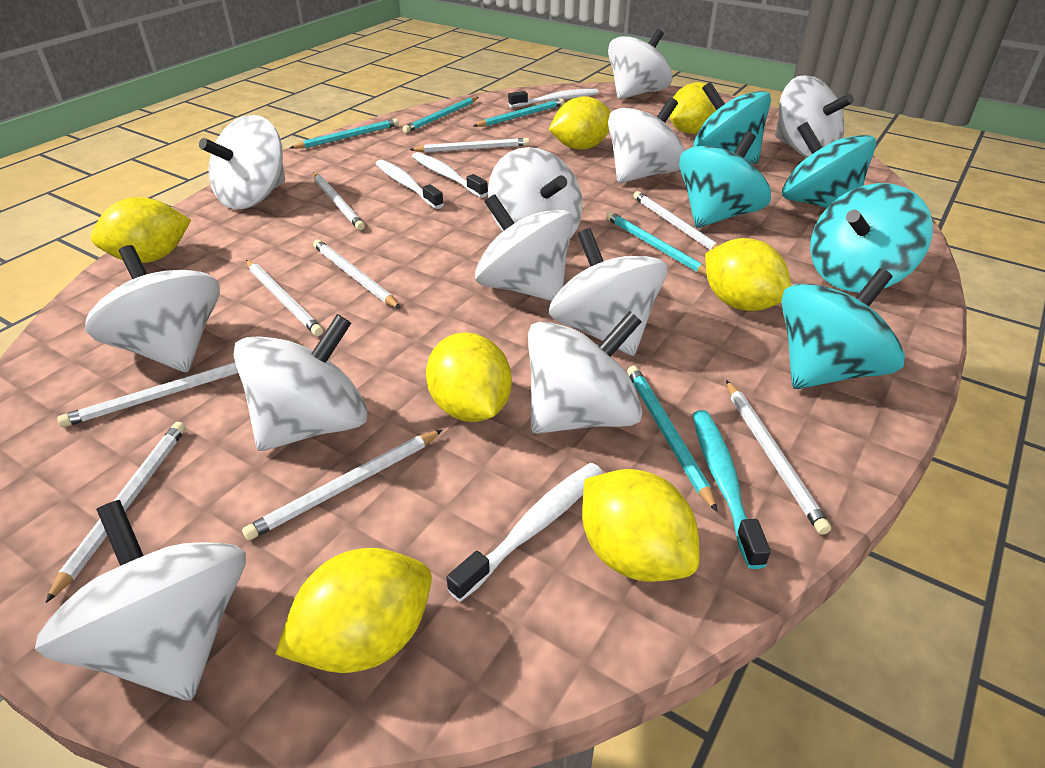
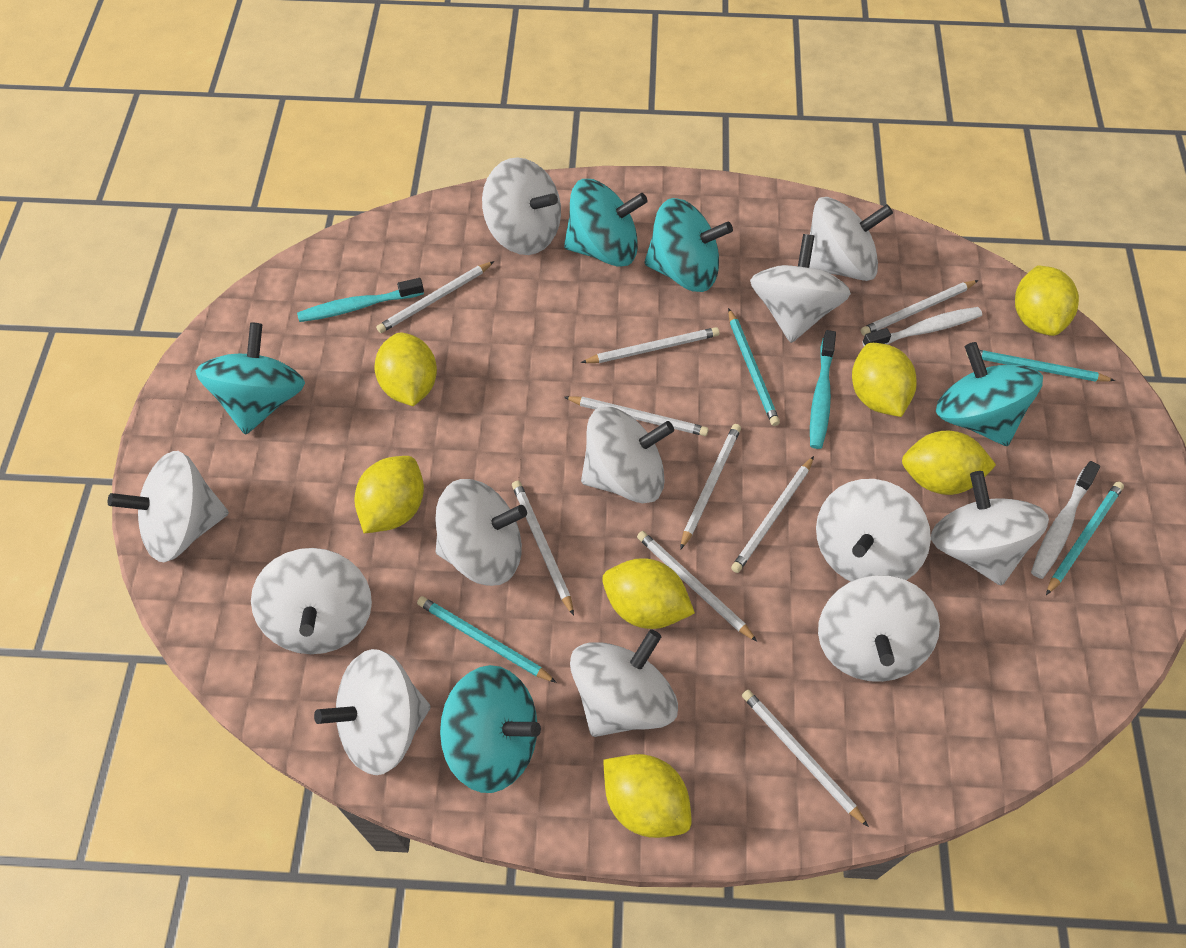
turquoise pencil: 5 -> 4
turquoise toothbrush: 1 -> 2
white spinning top: 11 -> 12
white toothbrush: 4 -> 2

